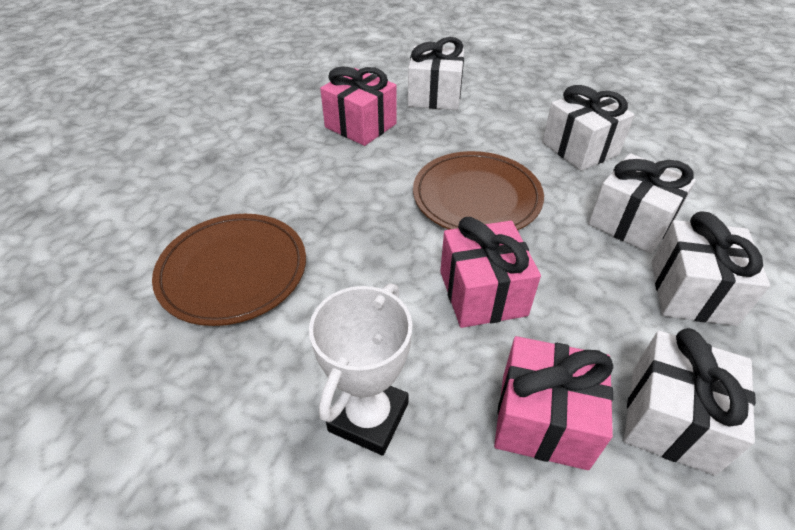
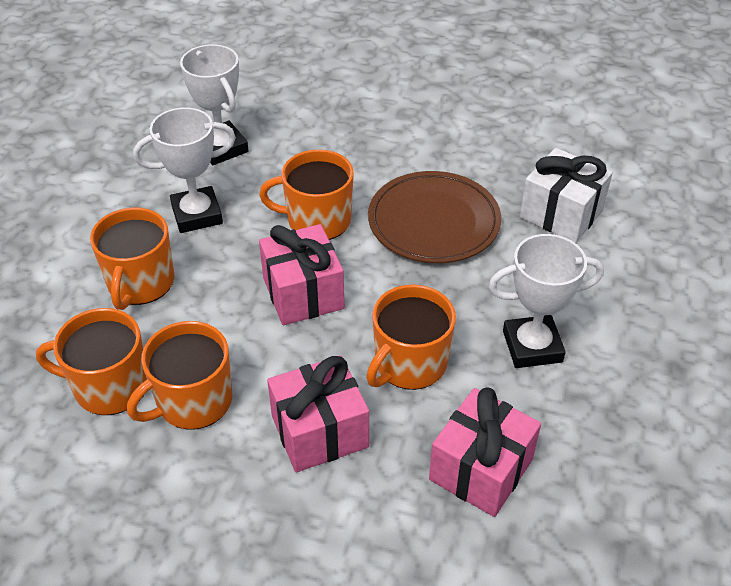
brown plate: 2 -> 1
orange mug: 0 -> 5
white gift: 5 -> 1
white trophy: 1 -> 3

